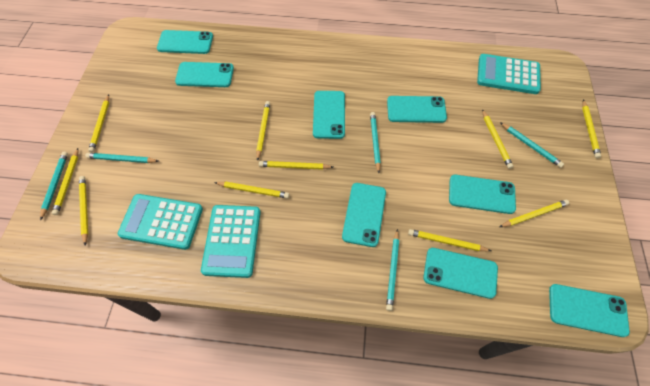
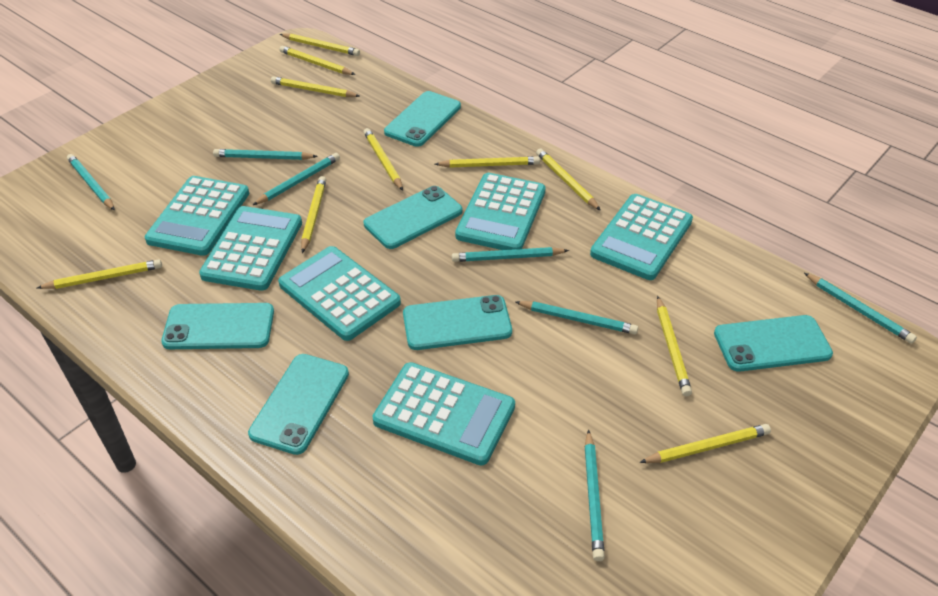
turquoise calculator: 3 -> 6
turquoise pencil: 5 -> 7
turquoise phone: 8 -> 6

